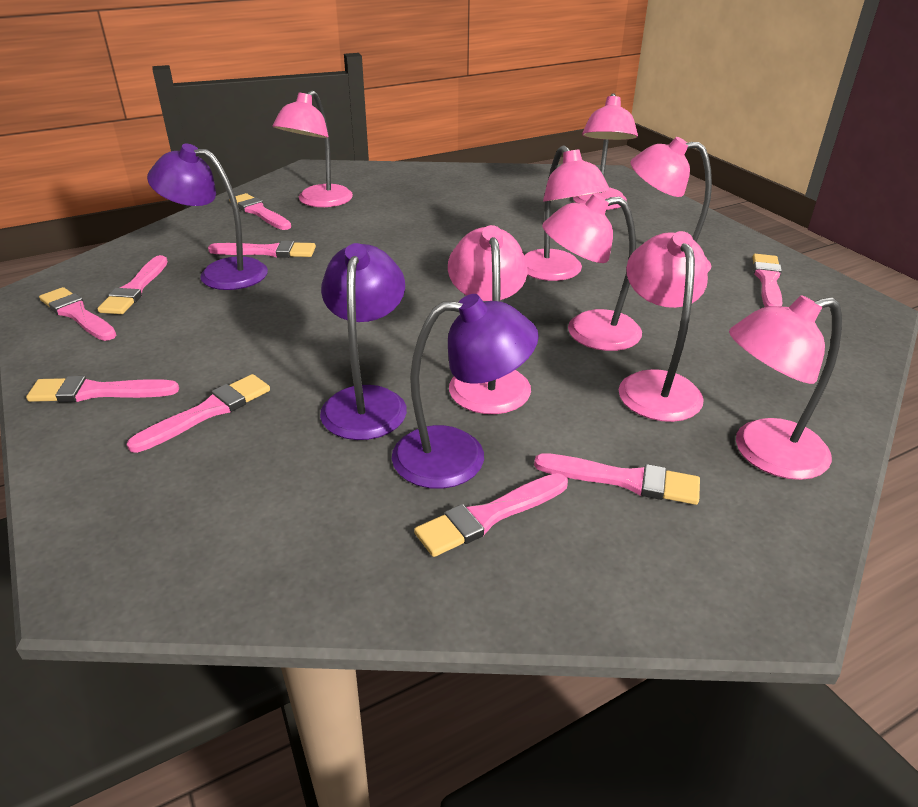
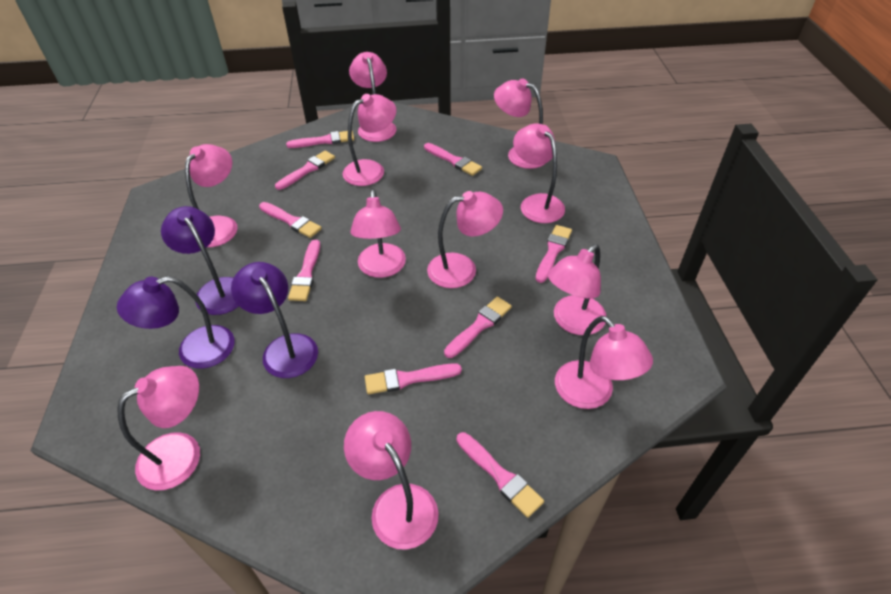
pink lamp: 8 -> 11

